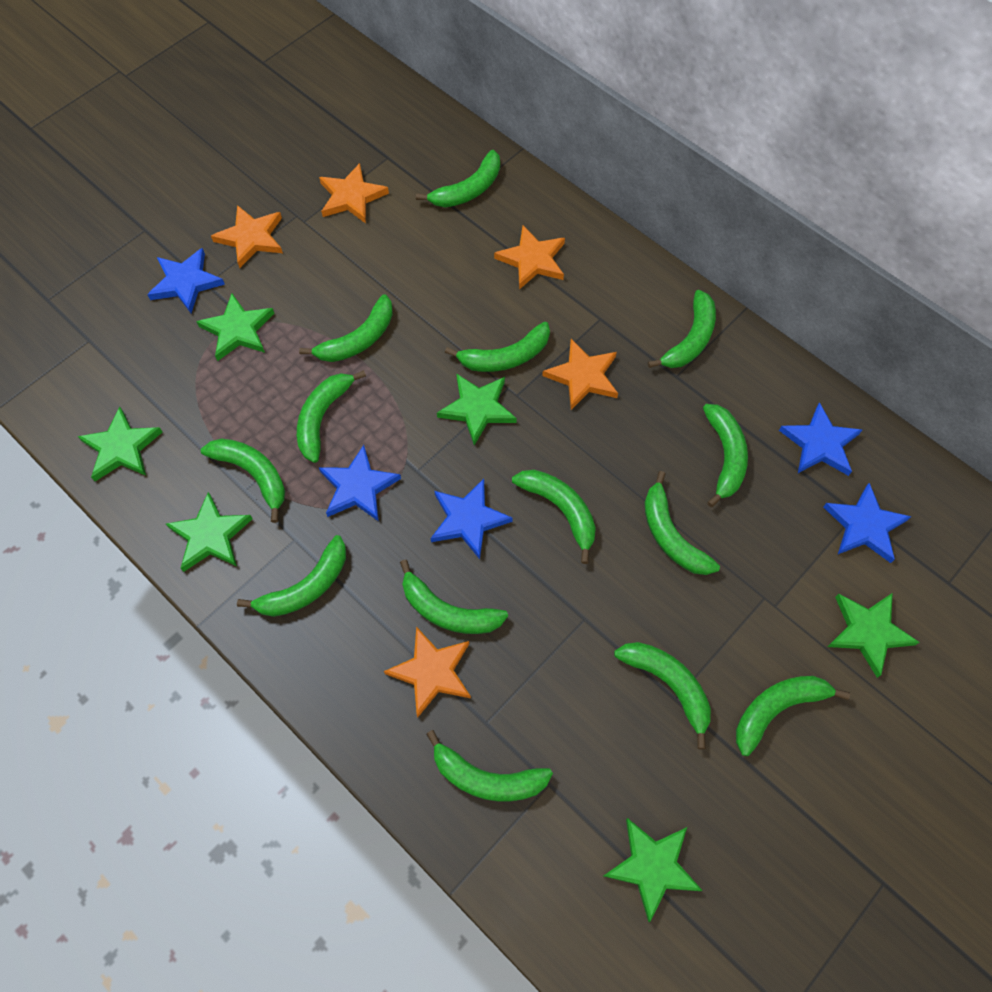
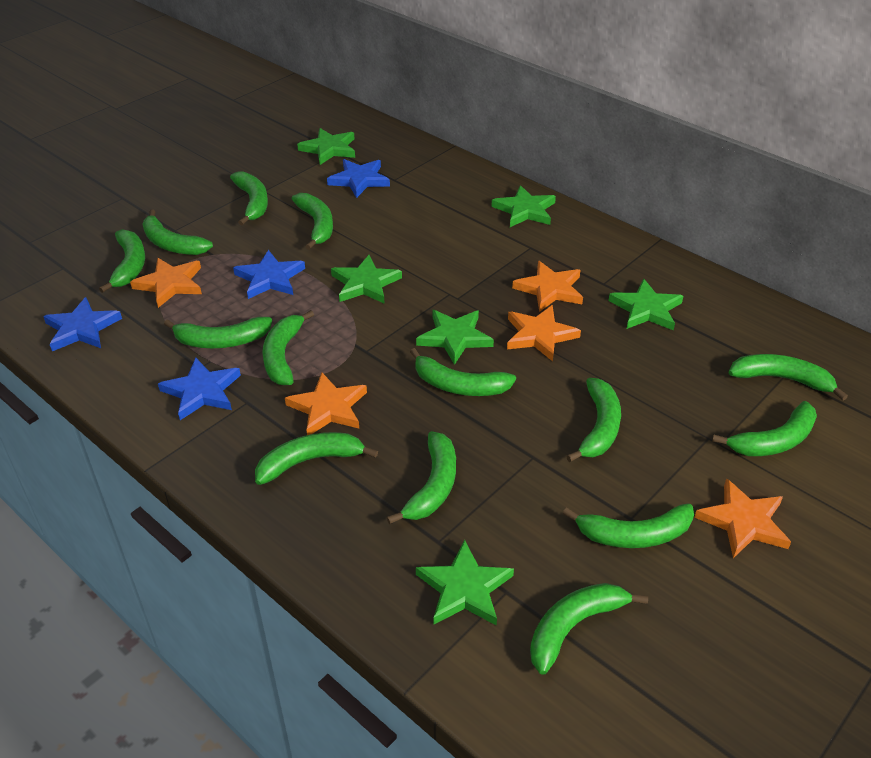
blue star: 5 -> 4

